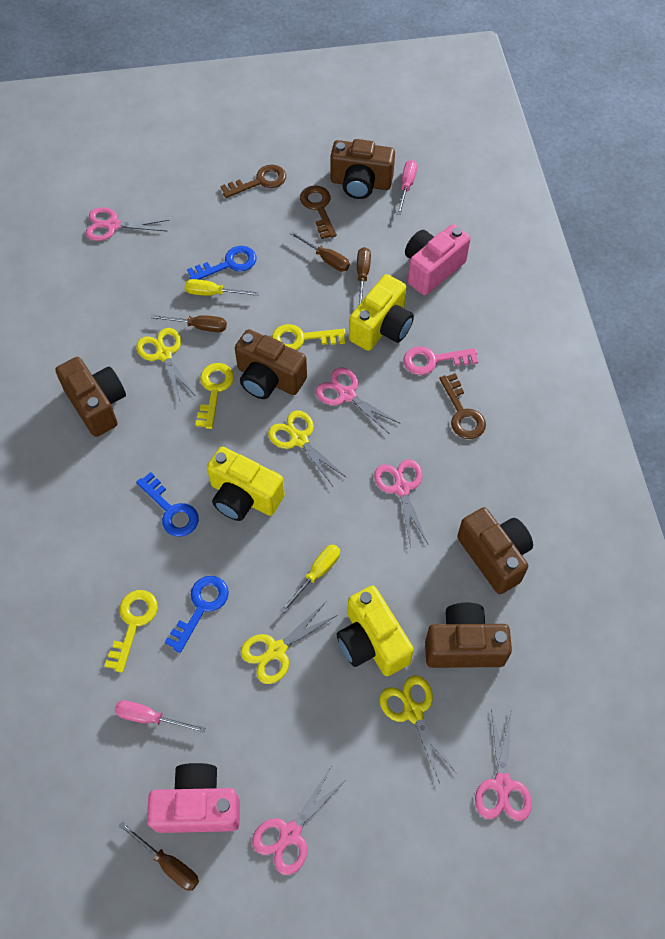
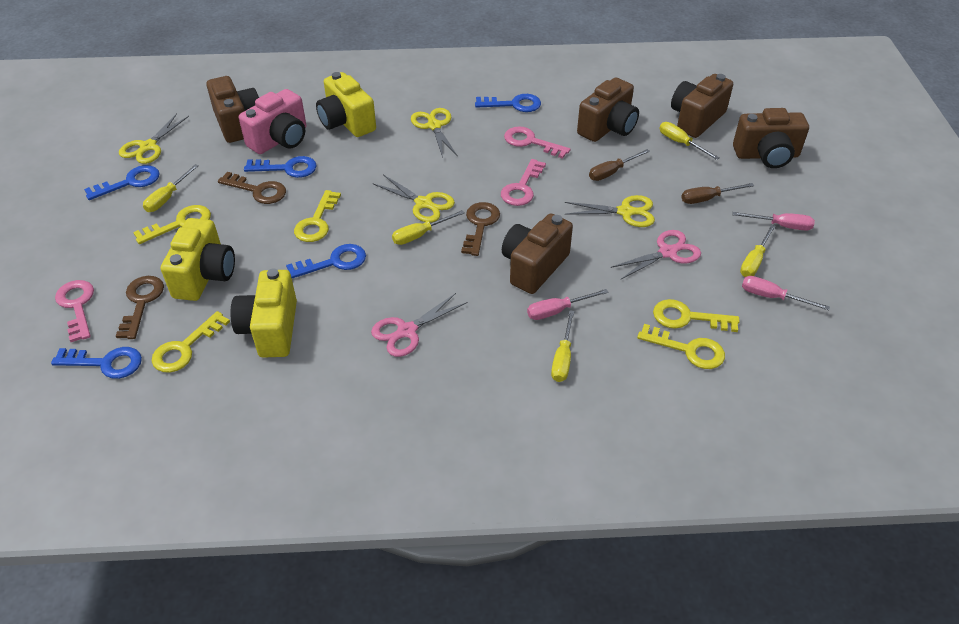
blue key: 3 -> 5
brown screwdriver: 4 -> 2
pink camera: 2 -> 1
pink key: 1 -> 3
pink scissors: 5 -> 2
pink screwdriver: 2 -> 3
yellow key: 3 -> 5
yellow screwdriver: 2 -> 5

